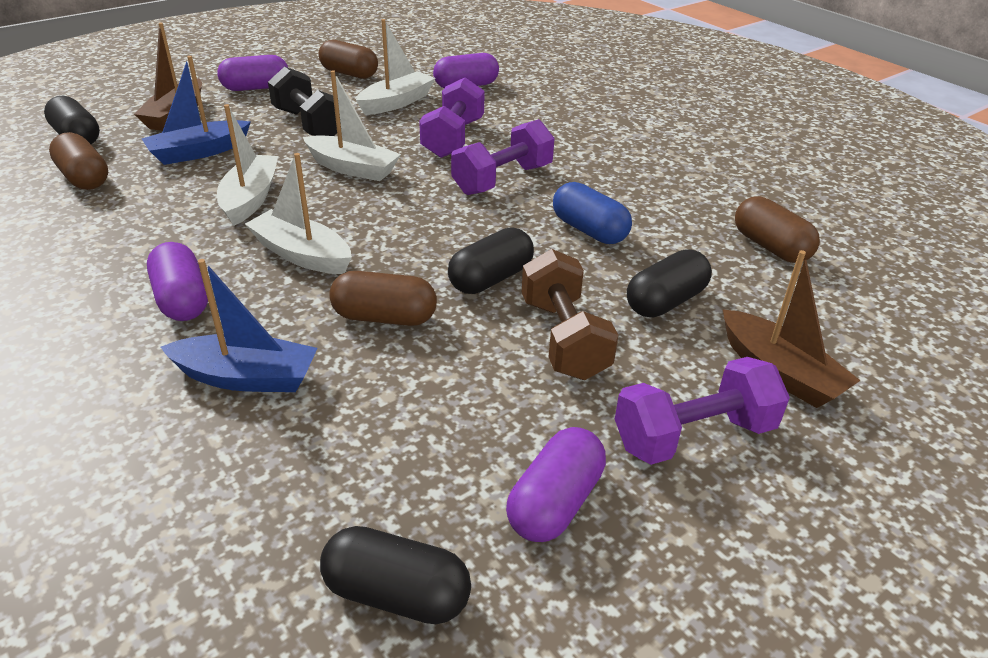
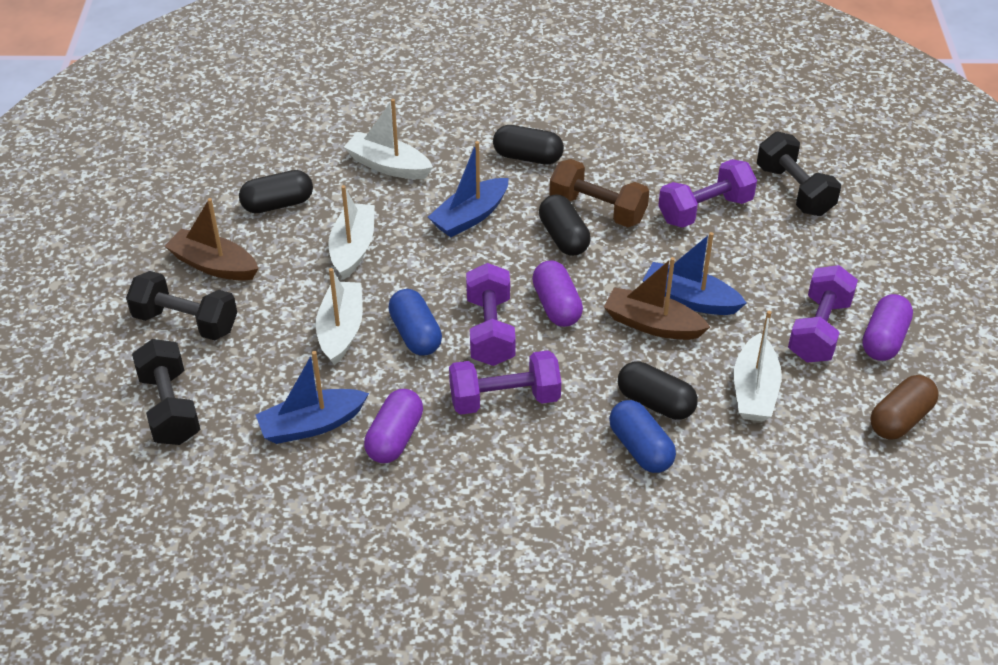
black dumbbell: 1 -> 3
blue boat: 2 -> 3
blue capsule: 1 -> 2
brown capsule: 4 -> 1
purple capsule: 4 -> 3
purple dumbbell: 3 -> 4

